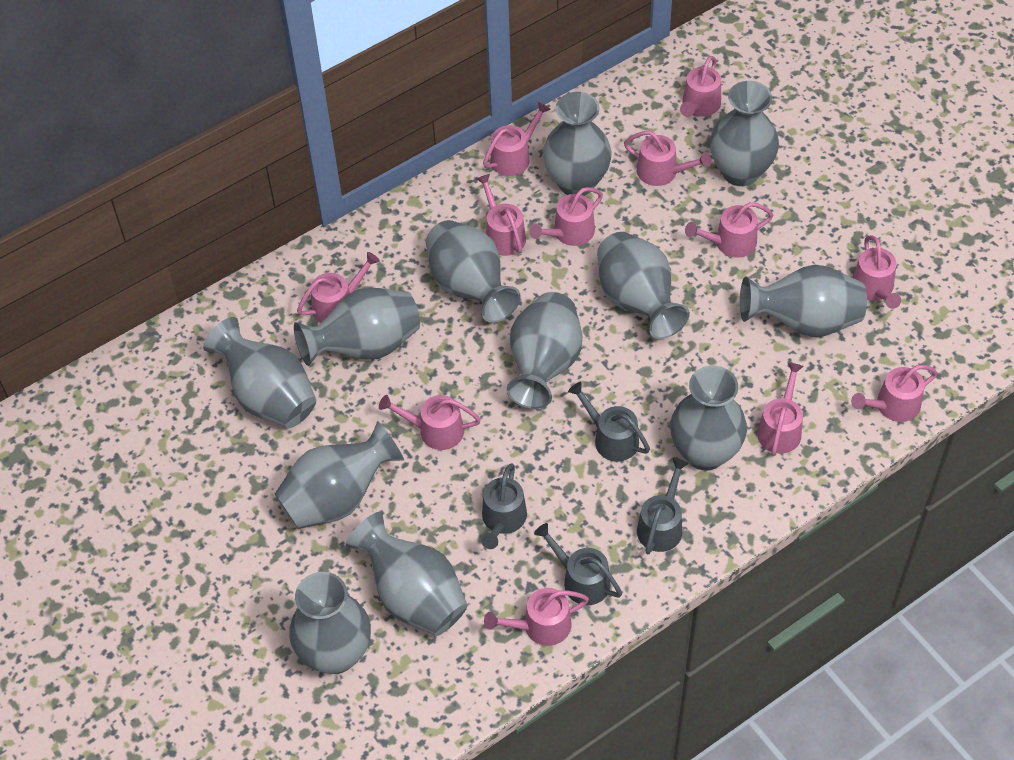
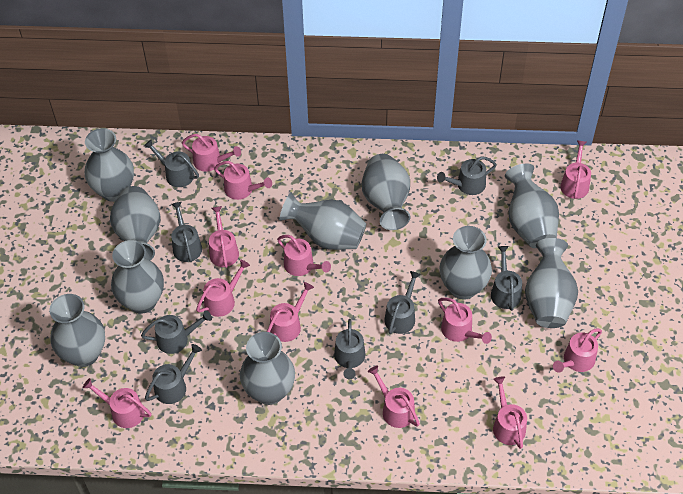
grey vase: 12 -> 10
grey watering can: 4 -> 8

